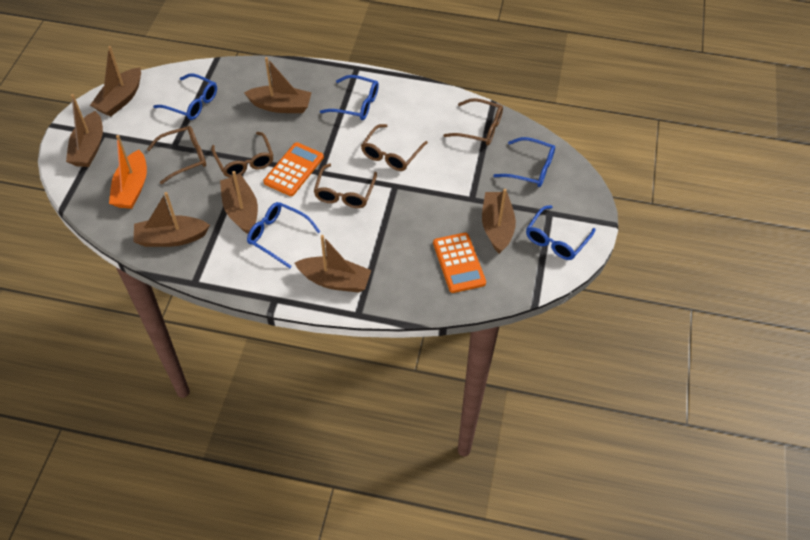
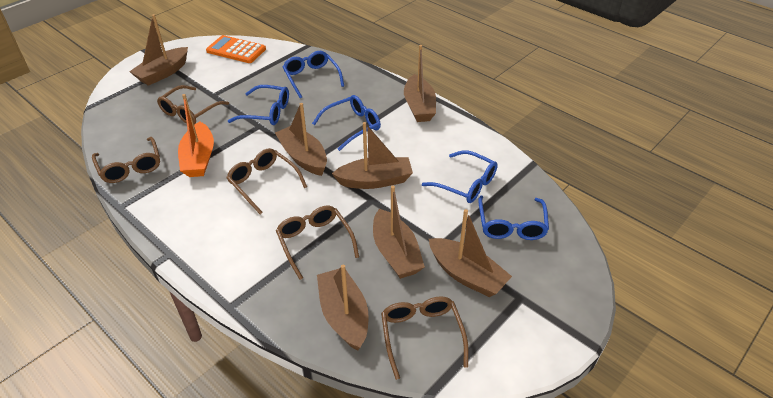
orange calculator: 2 -> 1

